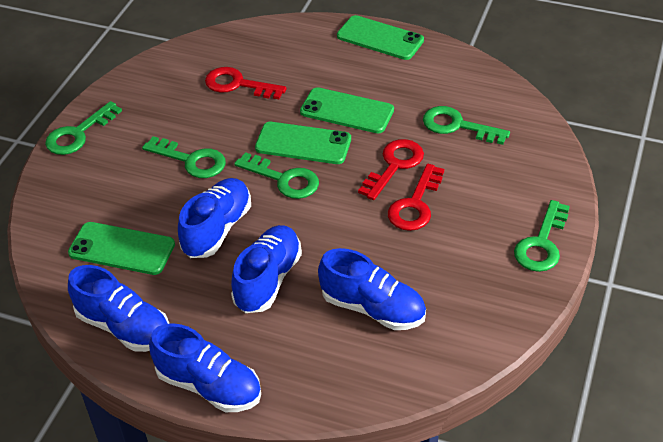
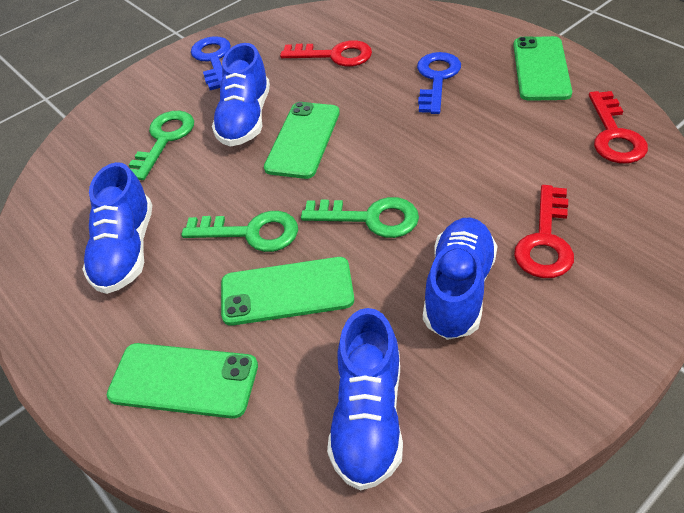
blue key: 0 -> 2
blue shoe: 5 -> 4
green key: 5 -> 3

